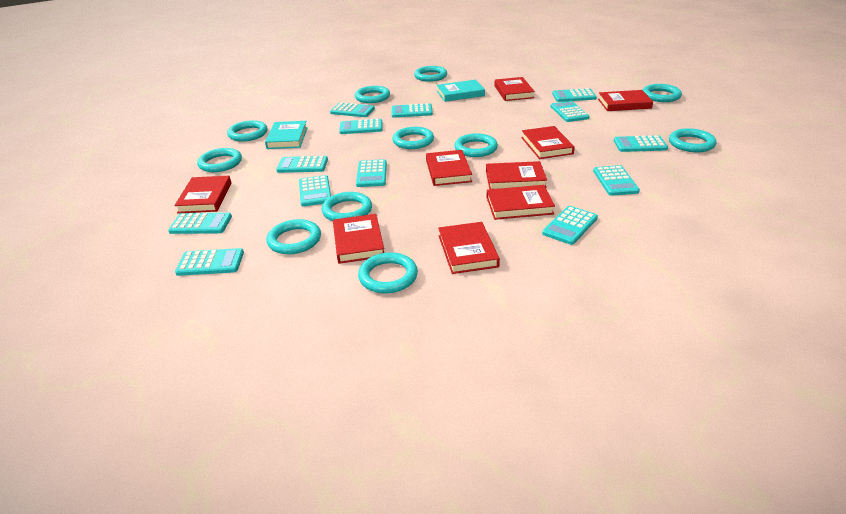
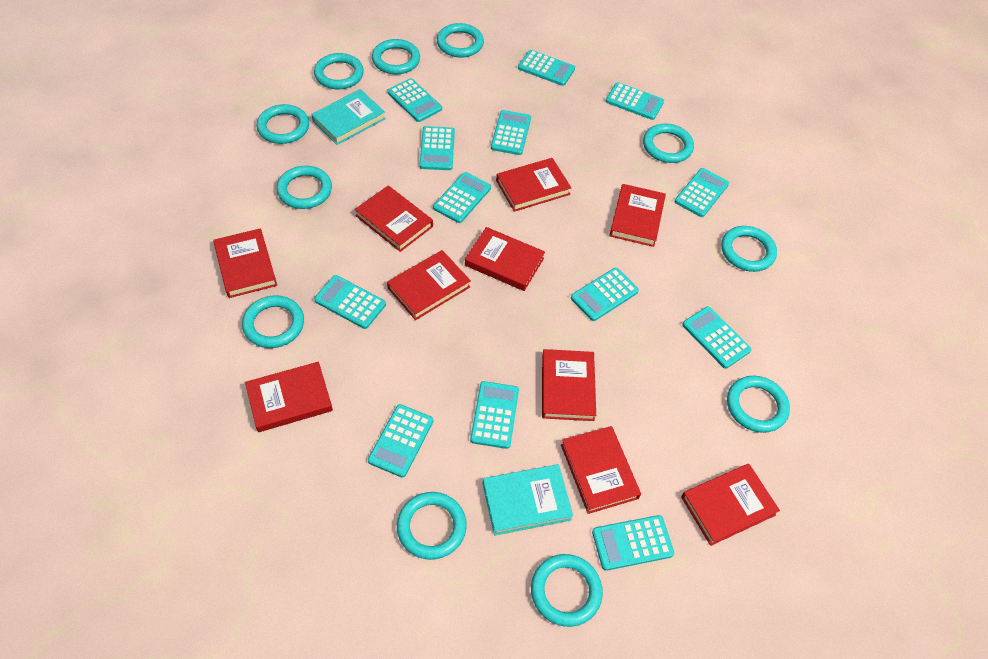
red book: 9 -> 10

